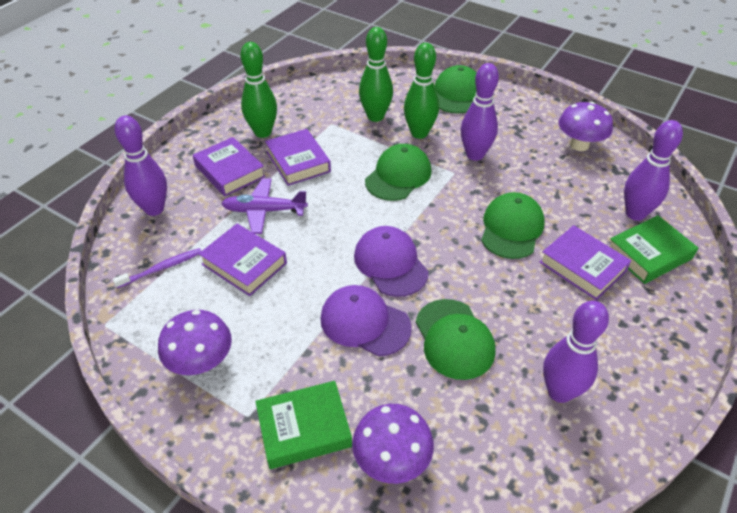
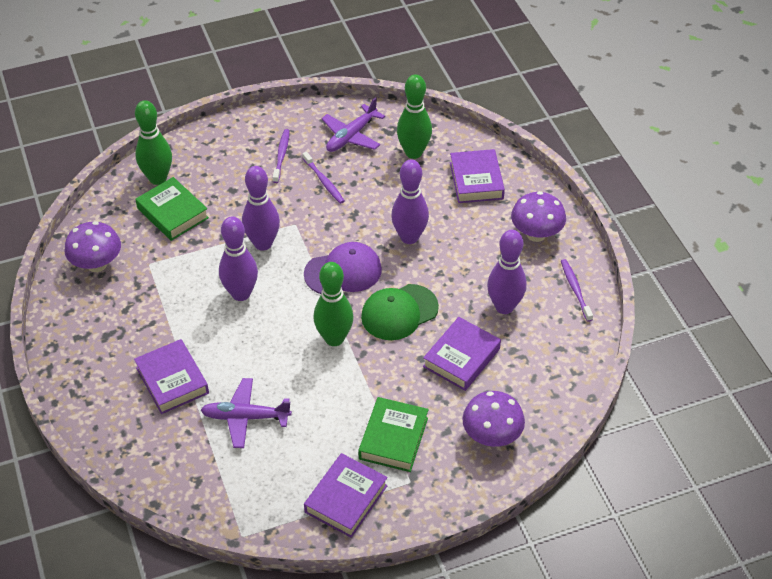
green cap: 4 -> 1
purple cap: 2 -> 1
purple plane: 1 -> 2
purple toothbrush: 1 -> 3

